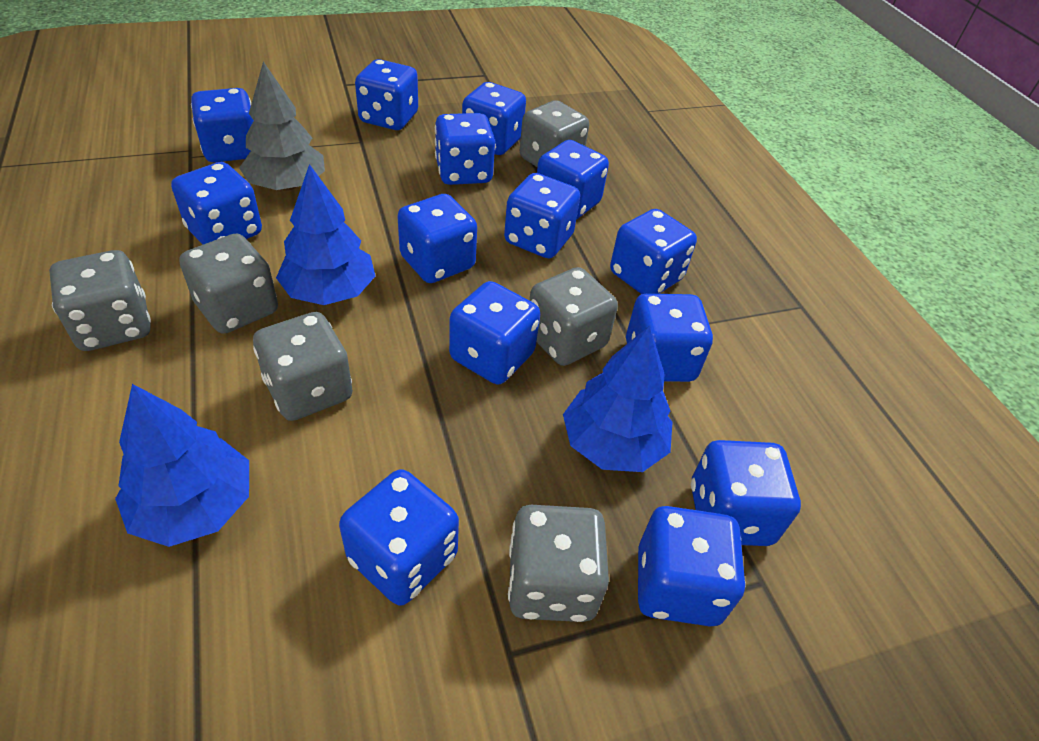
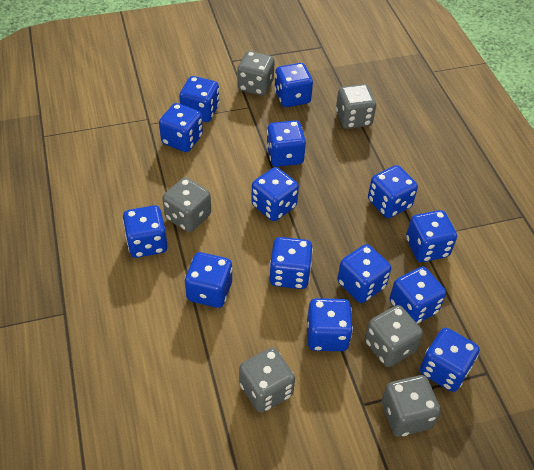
blue tree: 3 -> 0
grey tree: 1 -> 0

